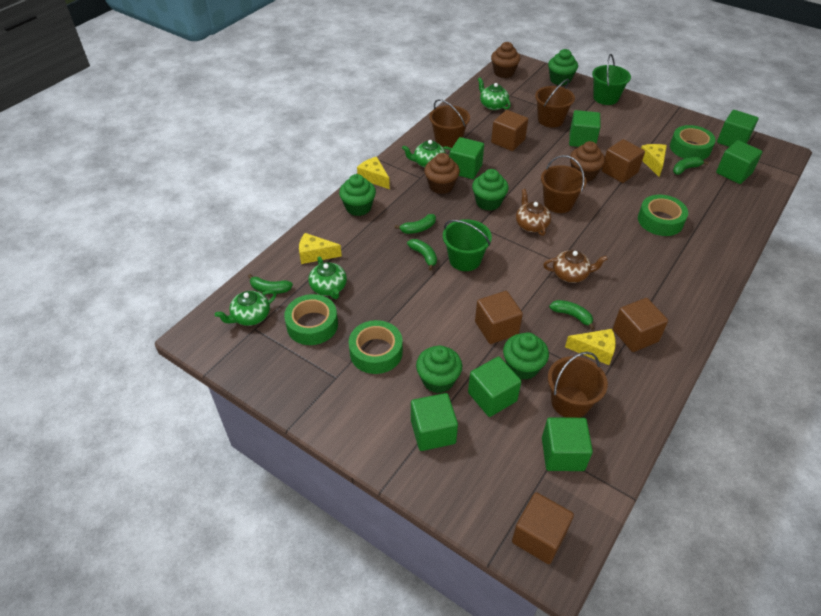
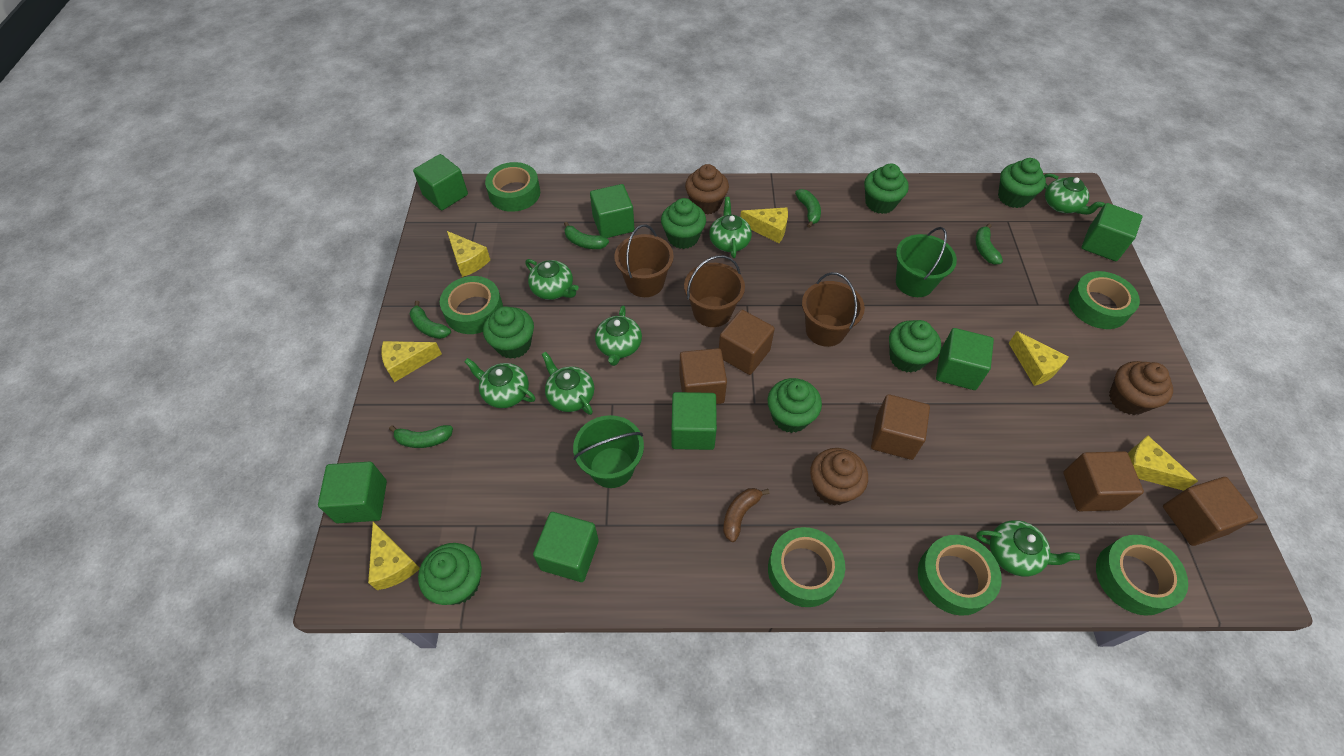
brown banana: 0 -> 1
brown bucket: 4 -> 3
brown teapot: 2 -> 0
green cupcake: 5 -> 7
green tape: 4 -> 6
green teapot: 4 -> 7
yellow cheese: 4 -> 6

